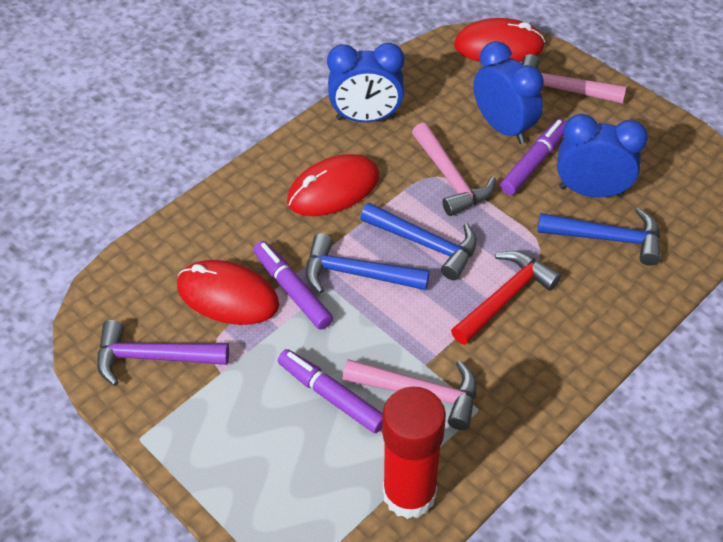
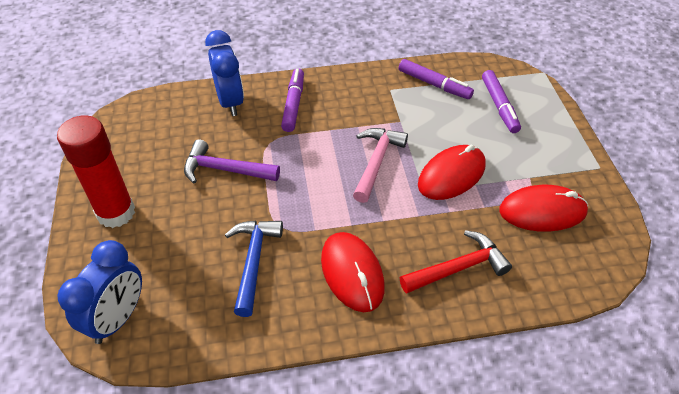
blue clock: 3 -> 2
blue hammer: 3 -> 1
pink hammer: 3 -> 1

